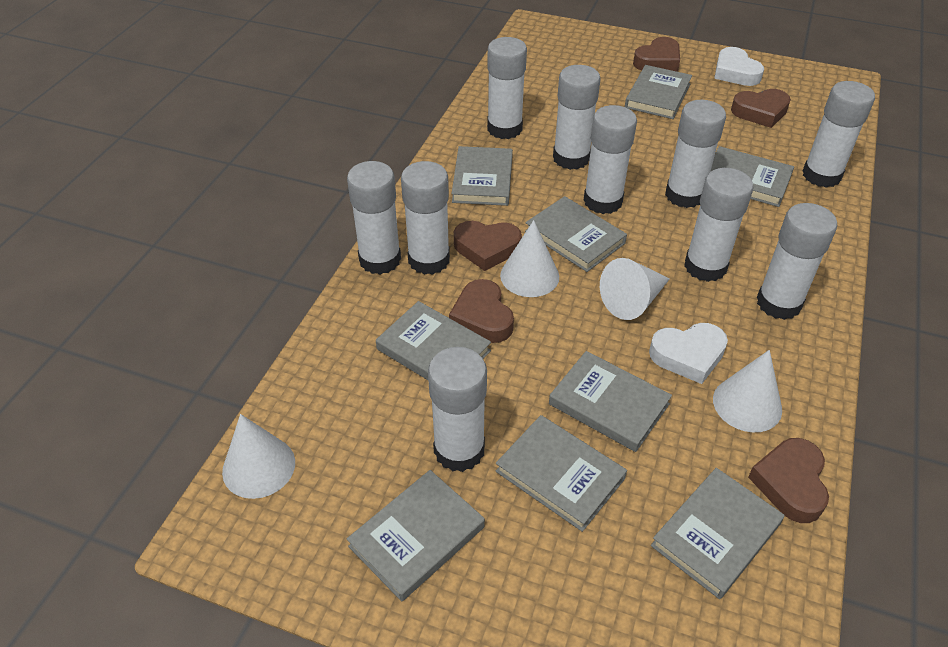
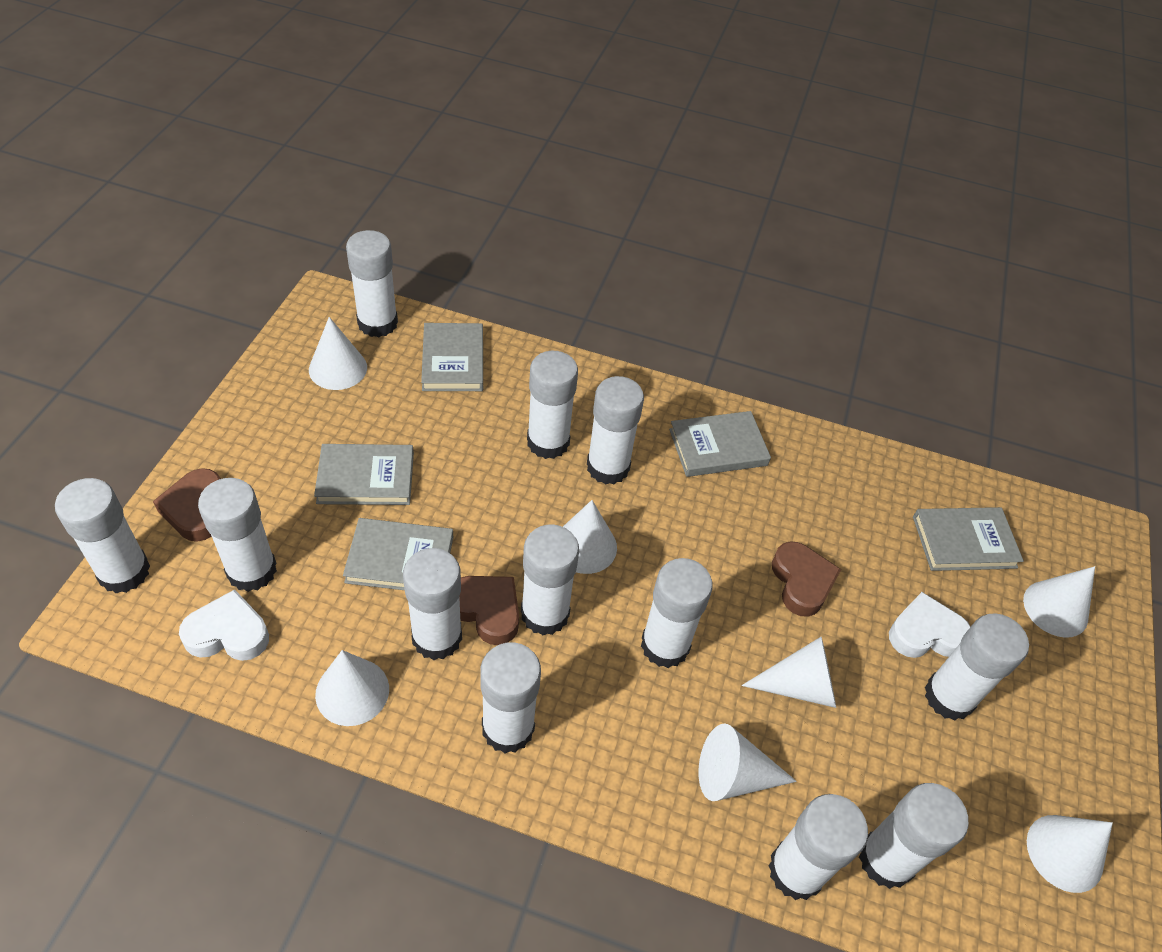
brown heart: 5 -> 3
grey book: 9 -> 5
white cone: 4 -> 7
white glue stick: 10 -> 12

